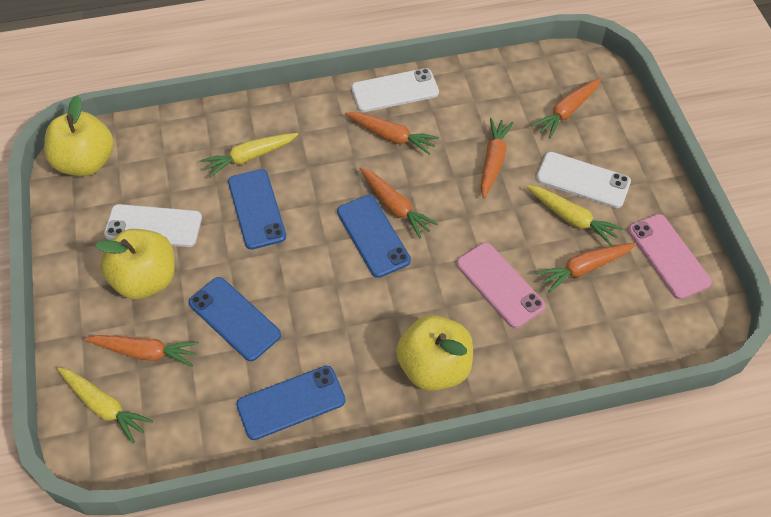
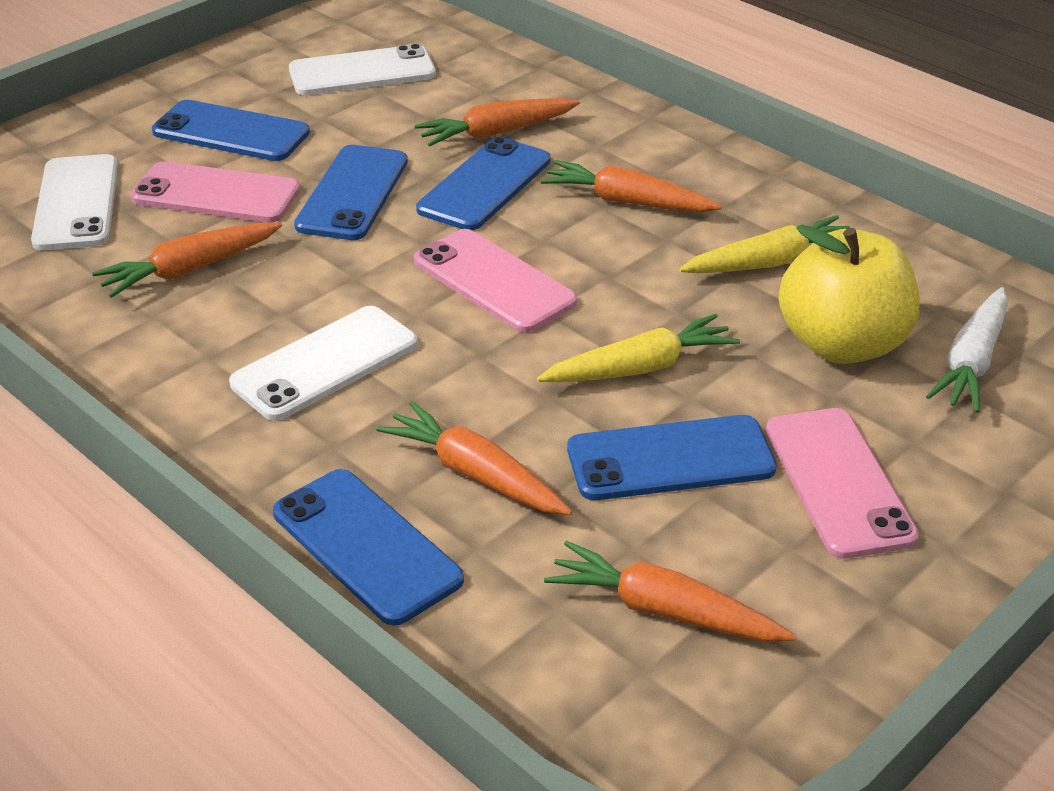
blue phone: 4 -> 5
orange carrot: 6 -> 5
pink phone: 2 -> 3
white carrot: 0 -> 1
yellow apple: 3 -> 1
yellow carrot: 3 -> 2

